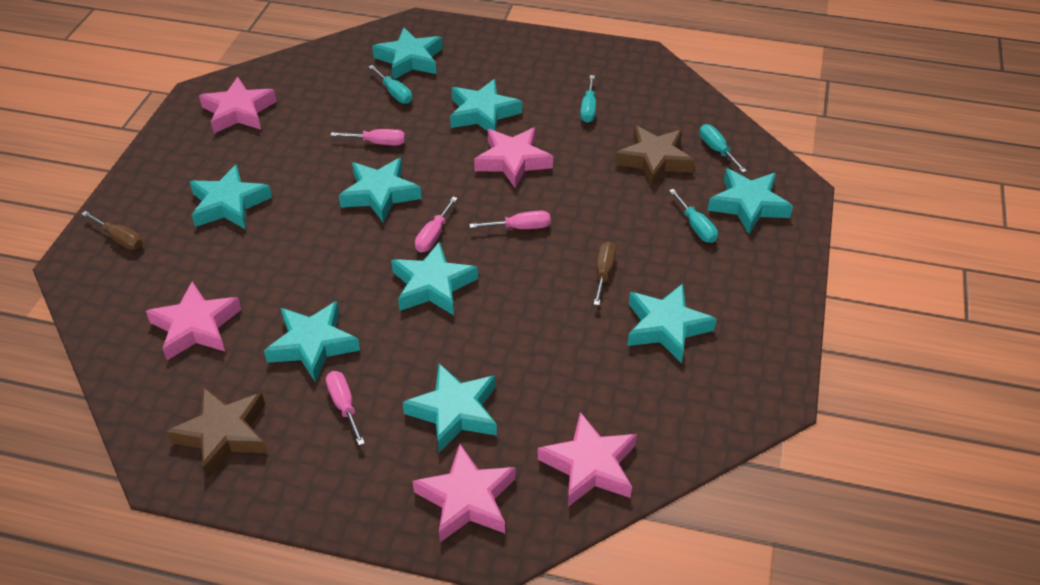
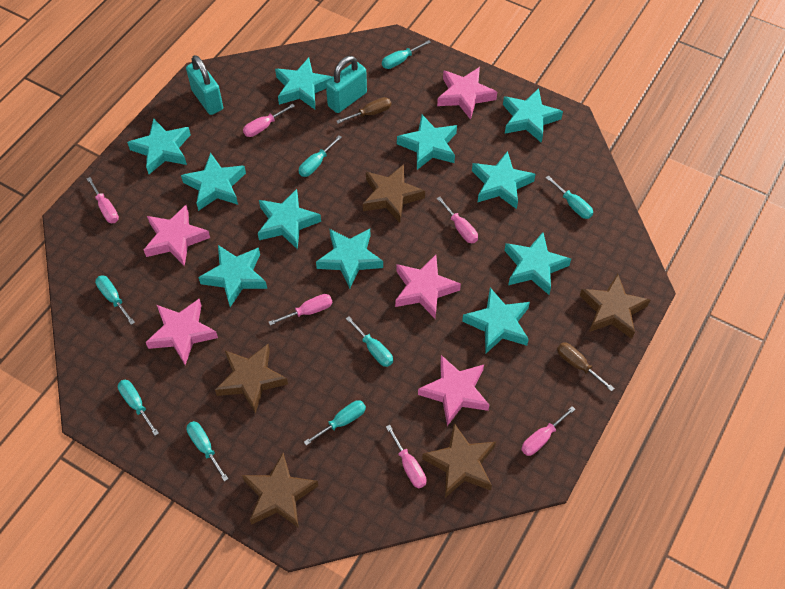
brown star: 2 -> 5
pink screwdriver: 4 -> 6
turquoise padlock: 0 -> 2
turquoise screwdriver: 4 -> 8
turquoise star: 9 -> 11

